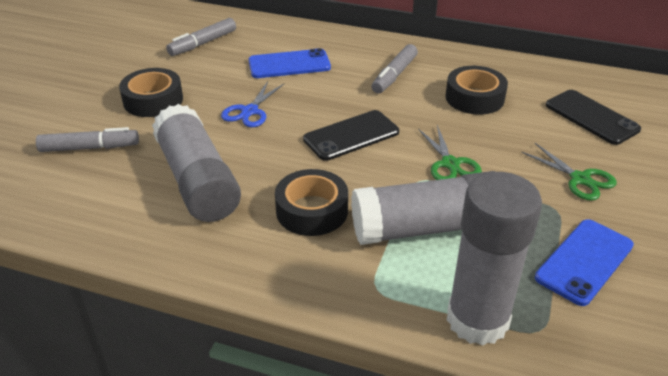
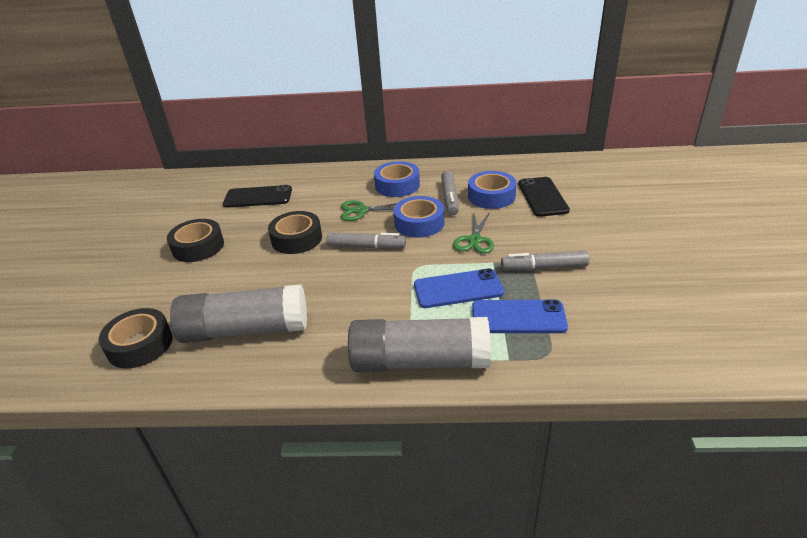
blue scissors: 1 -> 0
blue tape: 0 -> 3
grey glue stick: 3 -> 2

